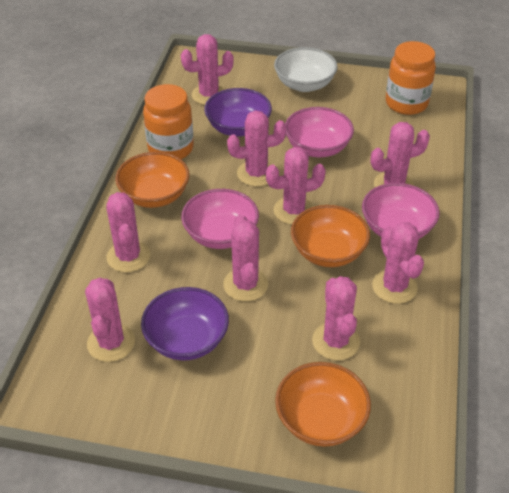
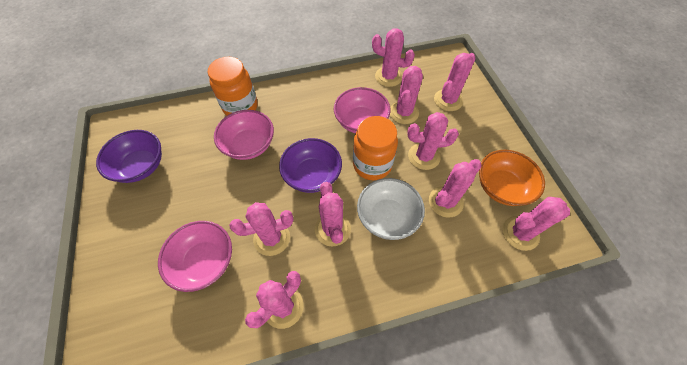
orange bowl: 3 -> 1

